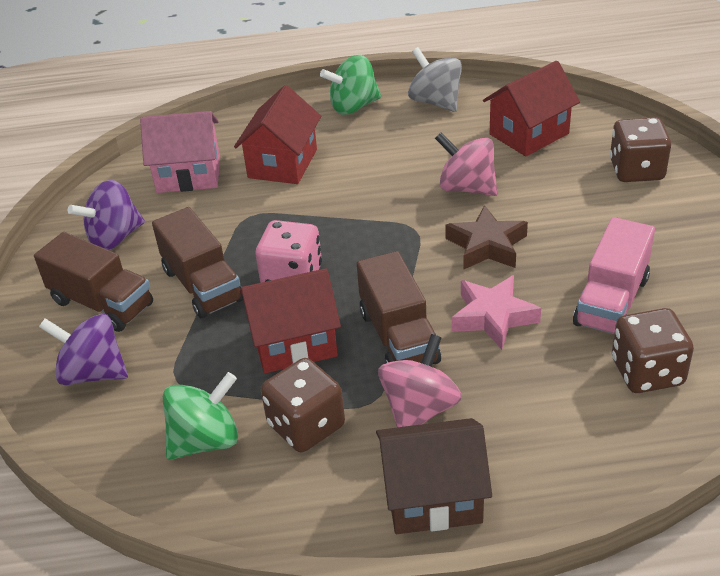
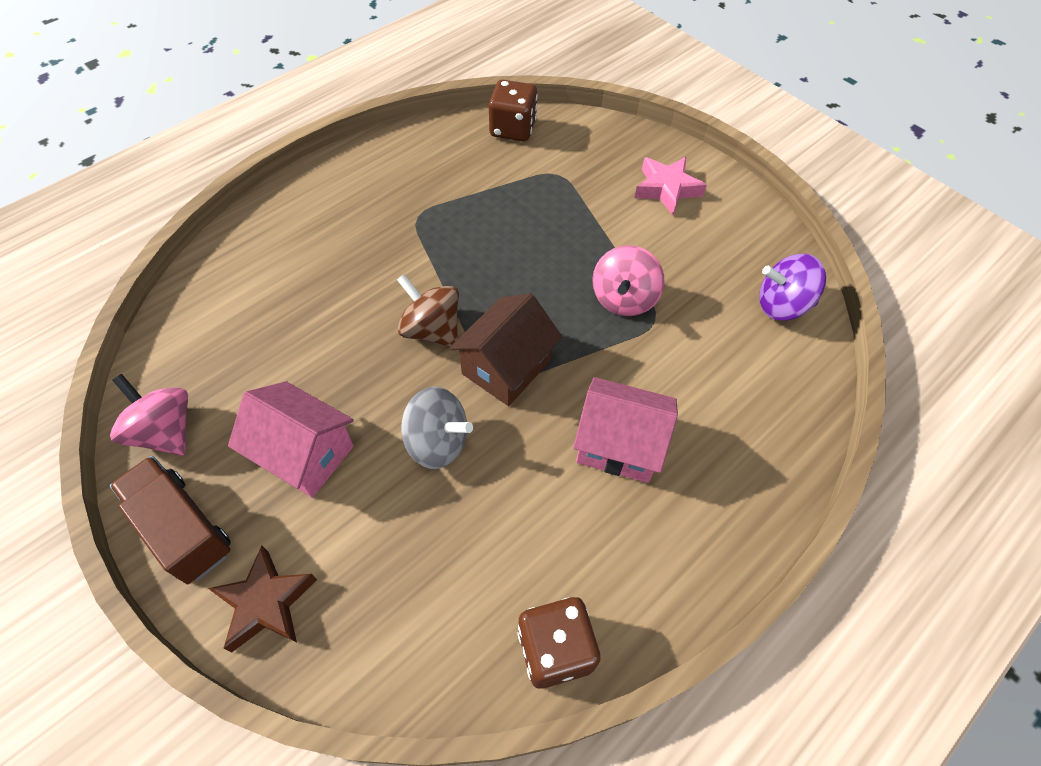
brown dice: 3 -> 2
brown spinning top: 0 -> 1
brown truck: 3 -> 1
green spinning top: 2 -> 0
pink dice: 1 -> 0
pink house: 1 -> 2
pink truck: 1 -> 0
purple spinning top: 2 -> 1
red house: 3 -> 0

